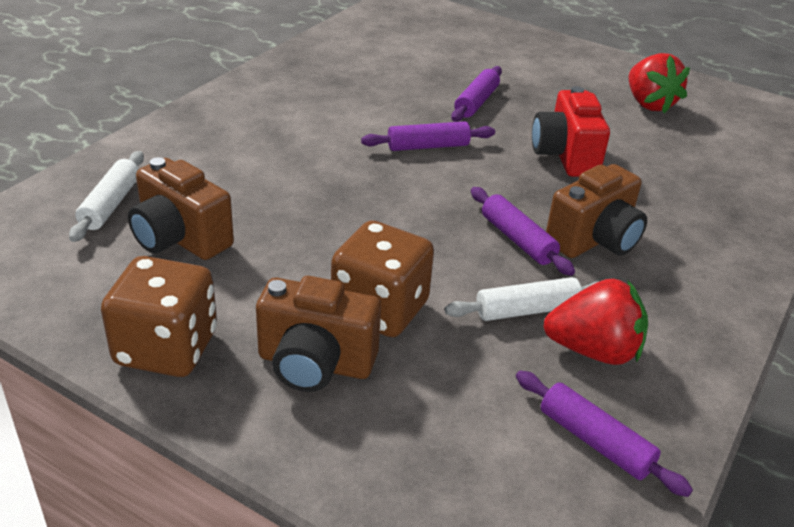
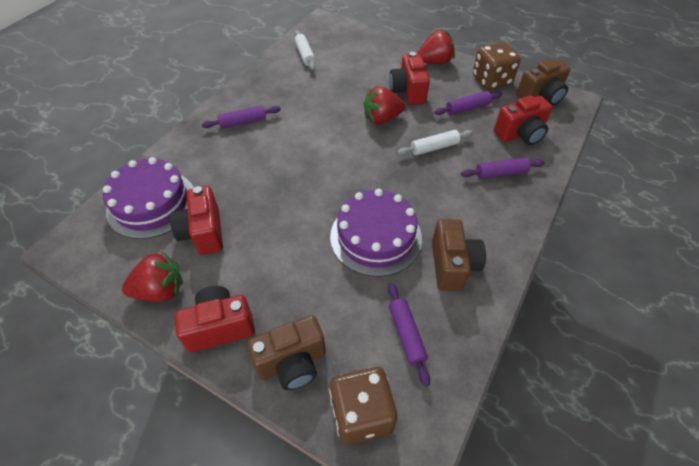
purple cake: 0 -> 2
red camera: 1 -> 4
red strawberry: 2 -> 3

